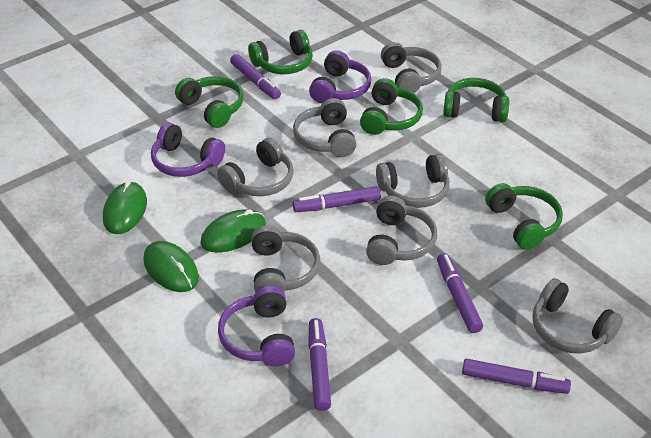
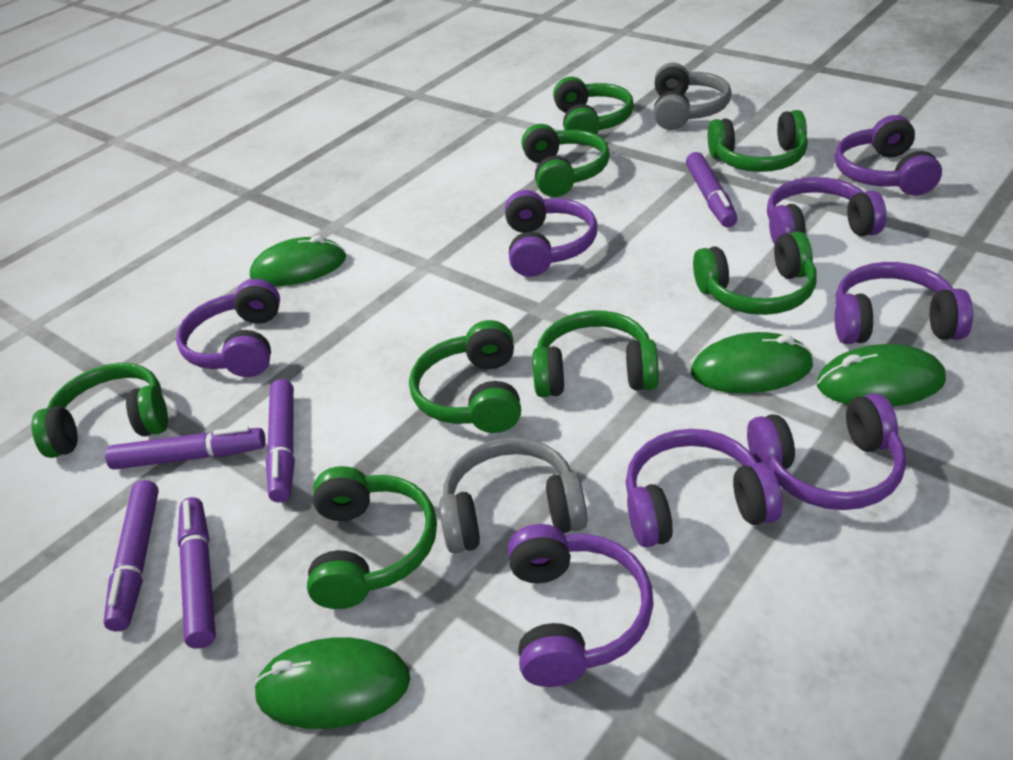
green headphones: 5 -> 8
green mouse: 3 -> 4
grey headphones: 7 -> 2
purple headphones: 3 -> 8

